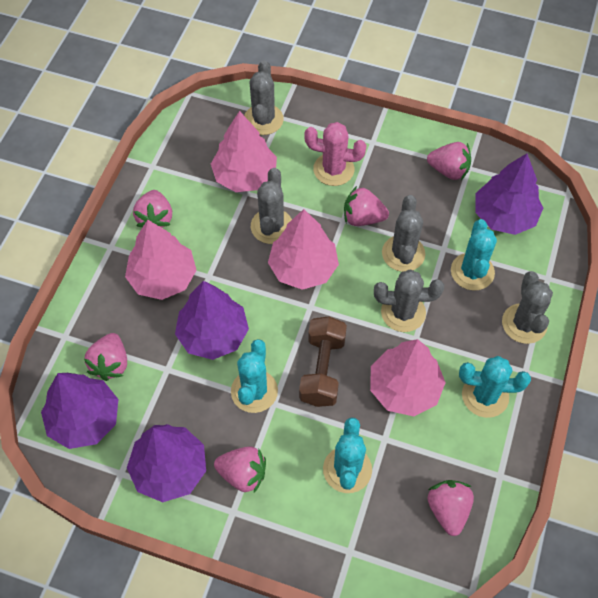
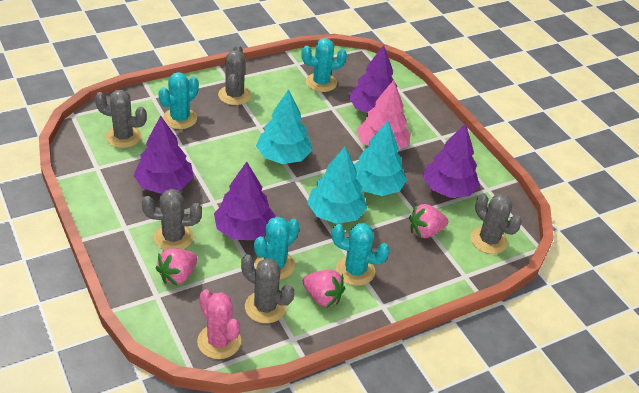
brown dumbbell: 1 -> 0
pink strawberry: 6 -> 3
pink tree: 4 -> 1
turquoise tree: 0 -> 3

